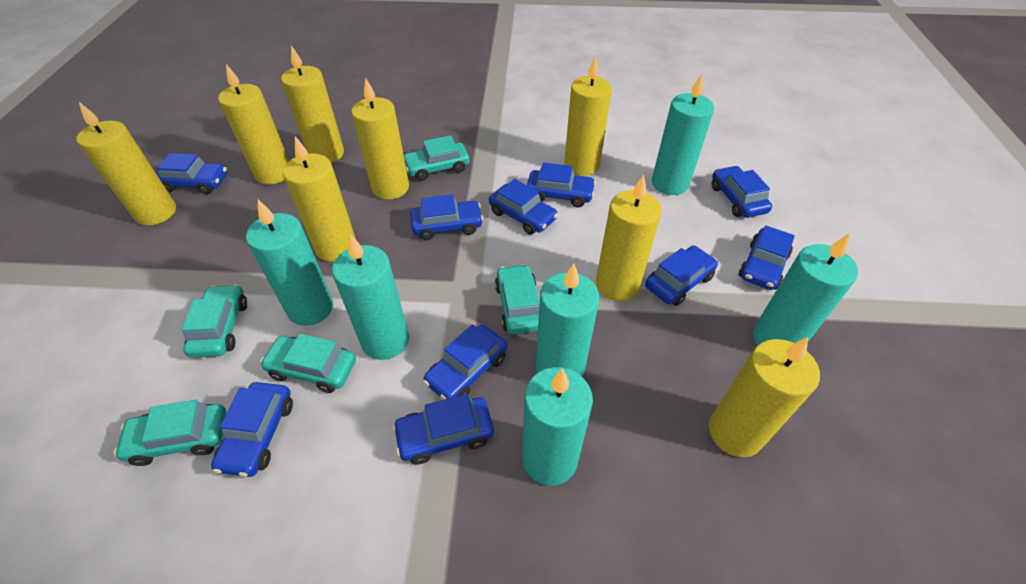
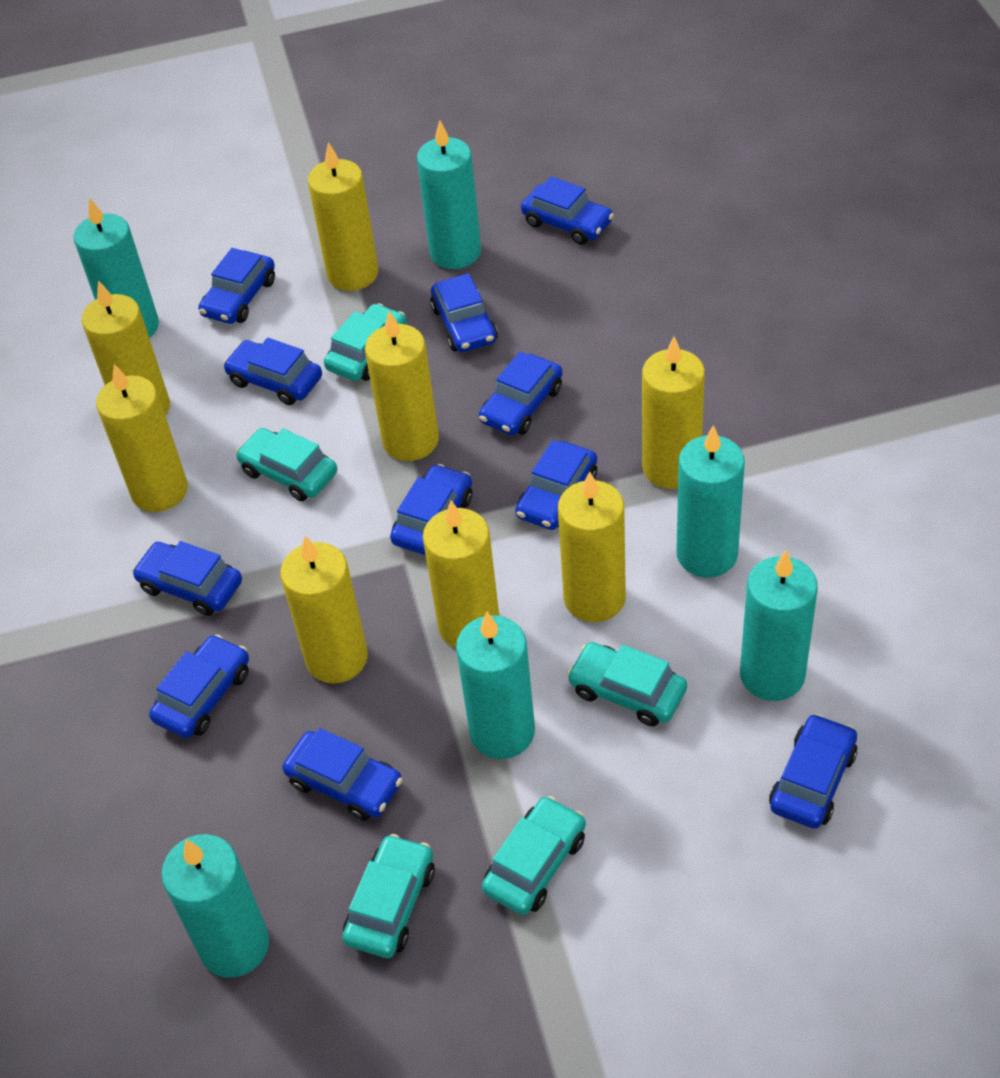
blue car: 10 -> 11

